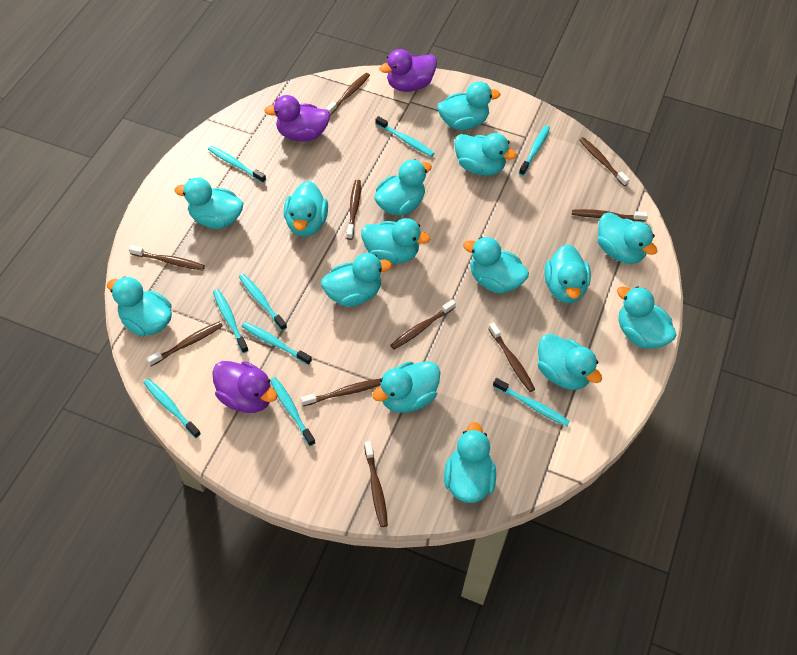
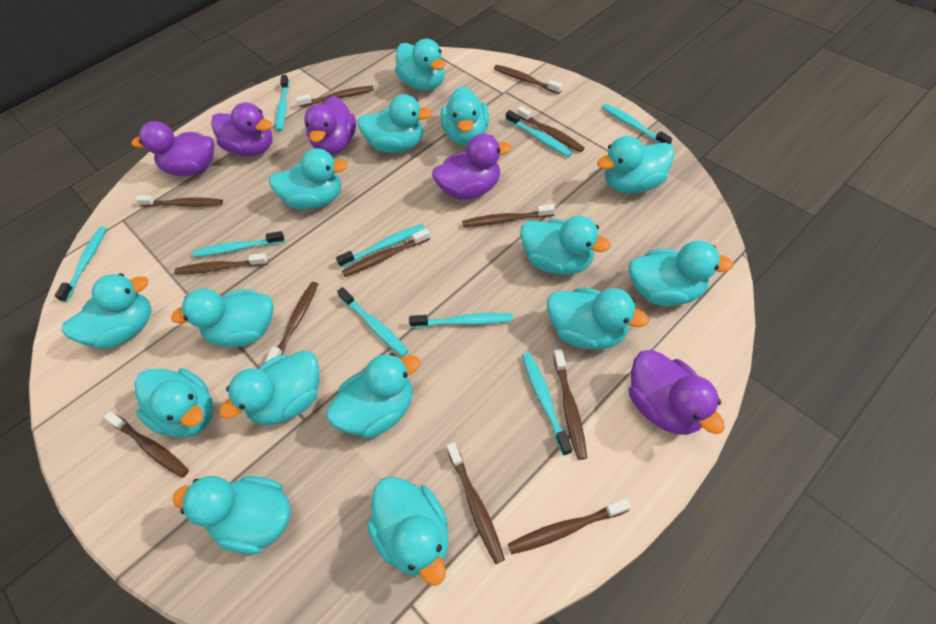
brown toothbrush: 10 -> 12
purple duck: 3 -> 5

